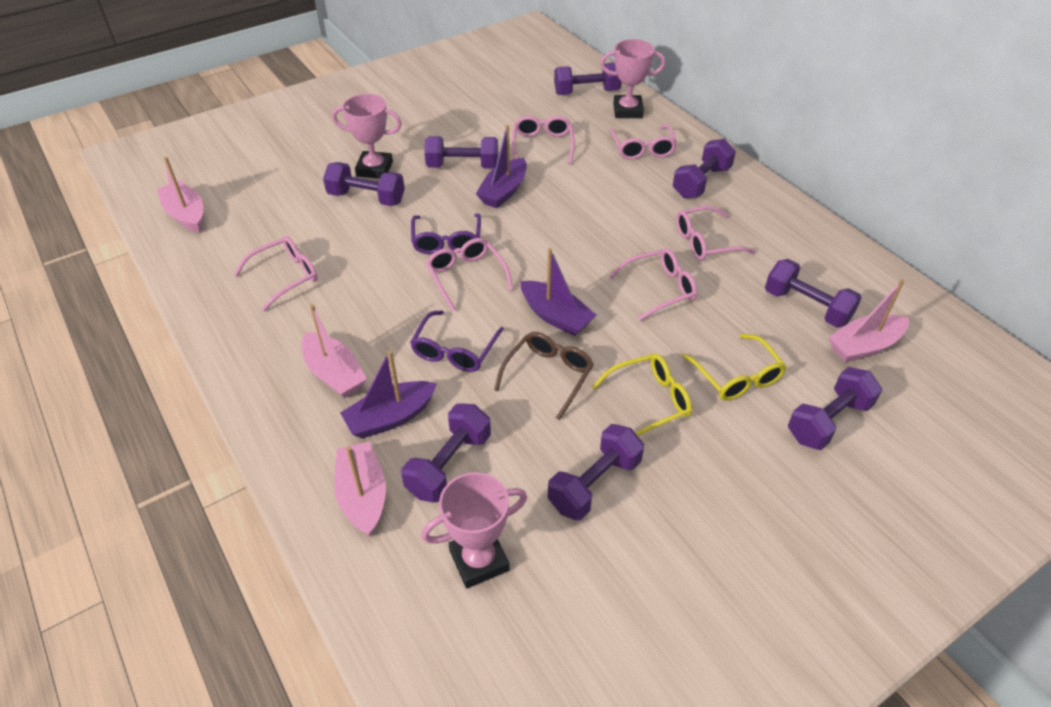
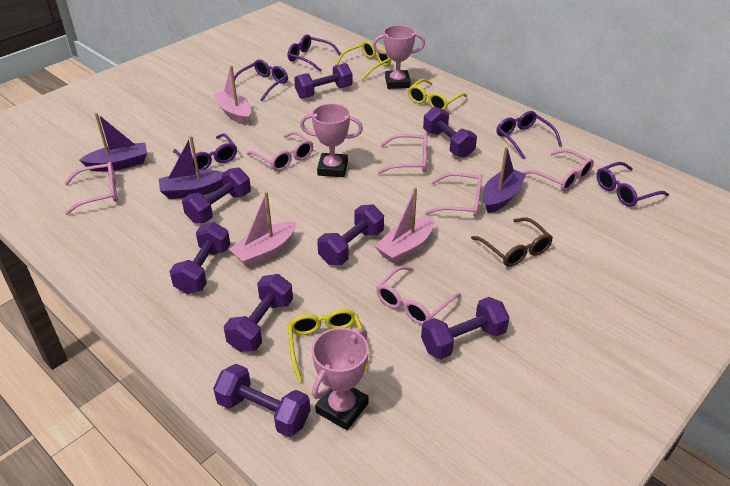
pink boat: 4 -> 3
purple glasses: 2 -> 5
yellow glasses: 2 -> 3

